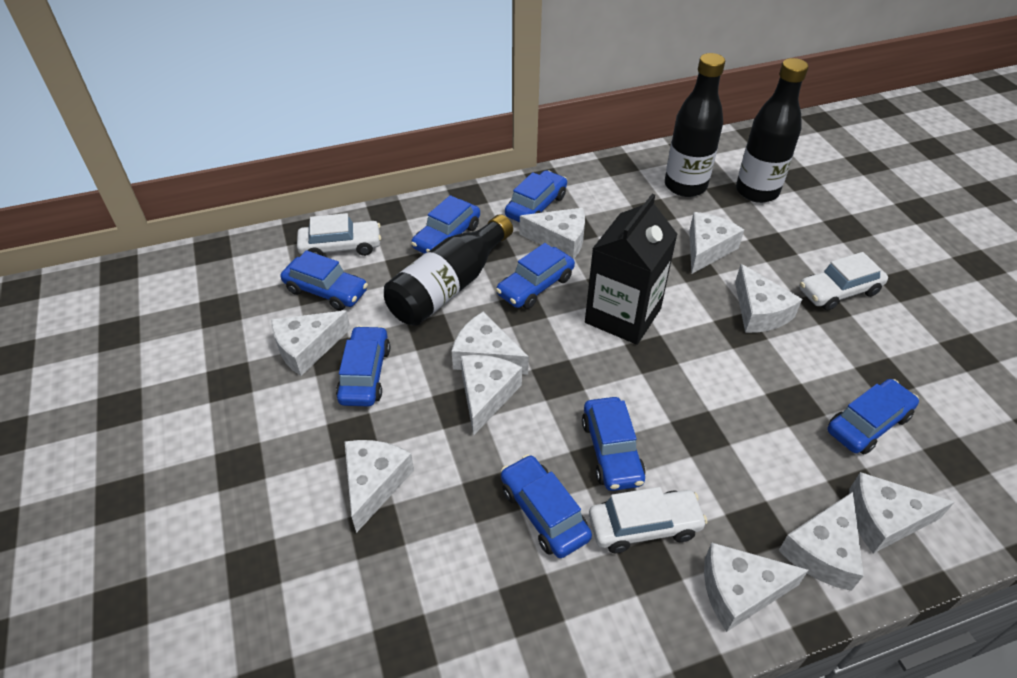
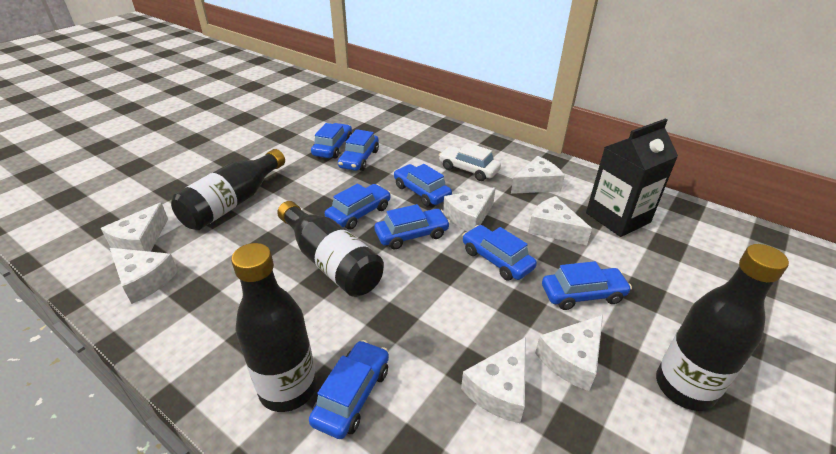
black bottle: 3 -> 4
white car: 3 -> 1
white cheese: 10 -> 7

